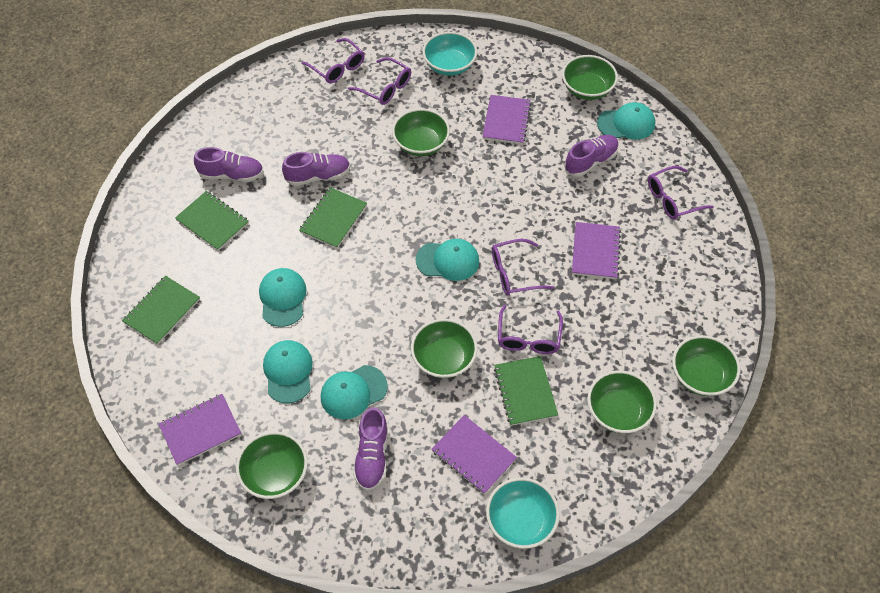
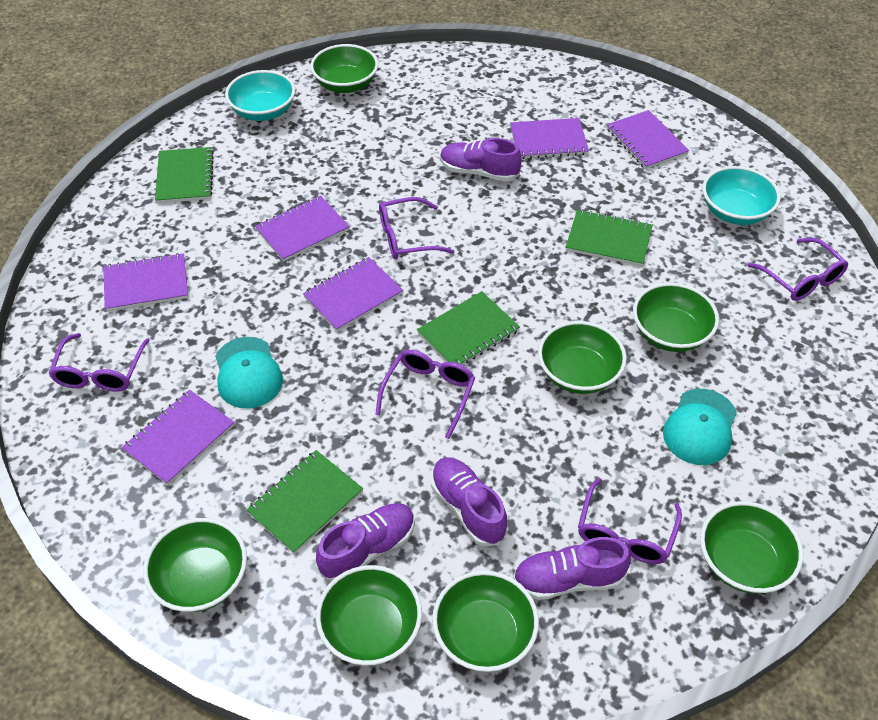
green bowl: 6 -> 7
purple notebook: 4 -> 6
turquoise cap: 5 -> 2

